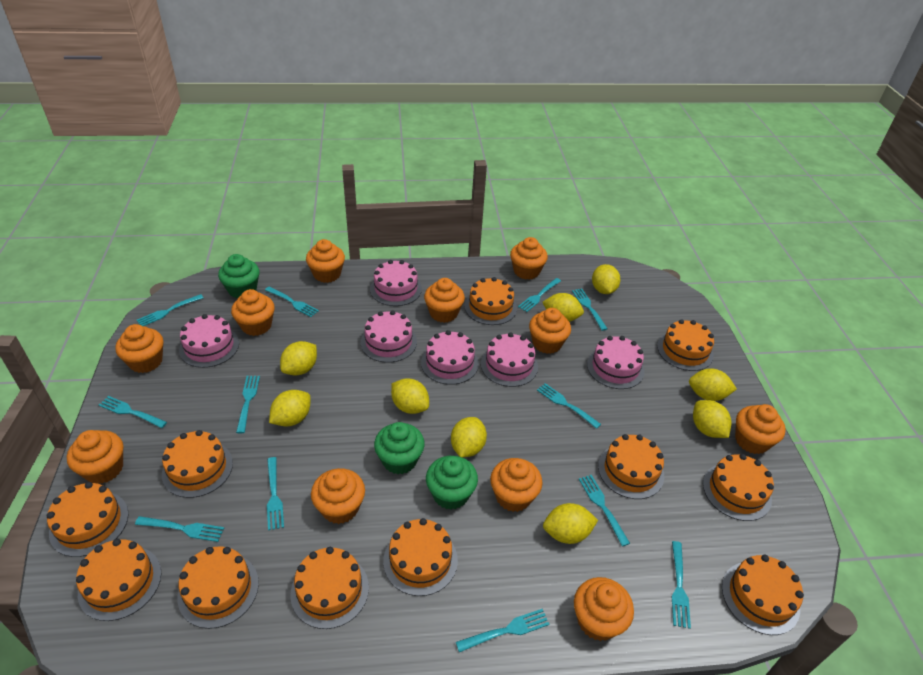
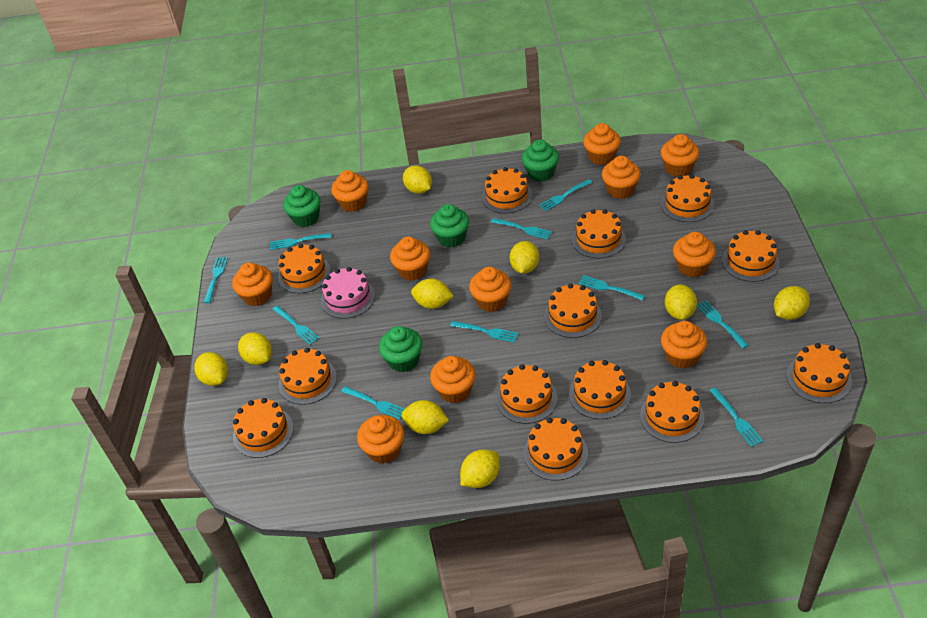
green cupcake: 3 -> 4
orange cake: 11 -> 13
pink cake: 6 -> 1
turquoise fork: 12 -> 10

